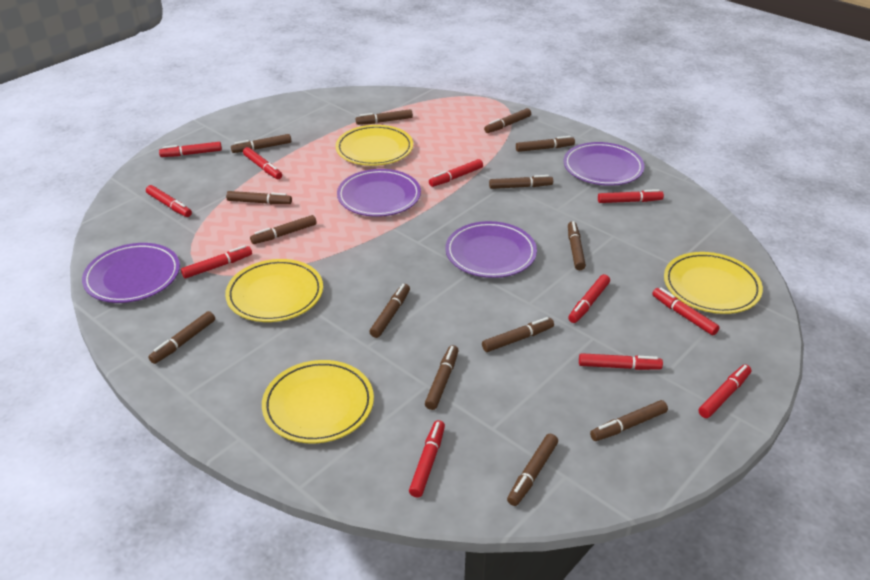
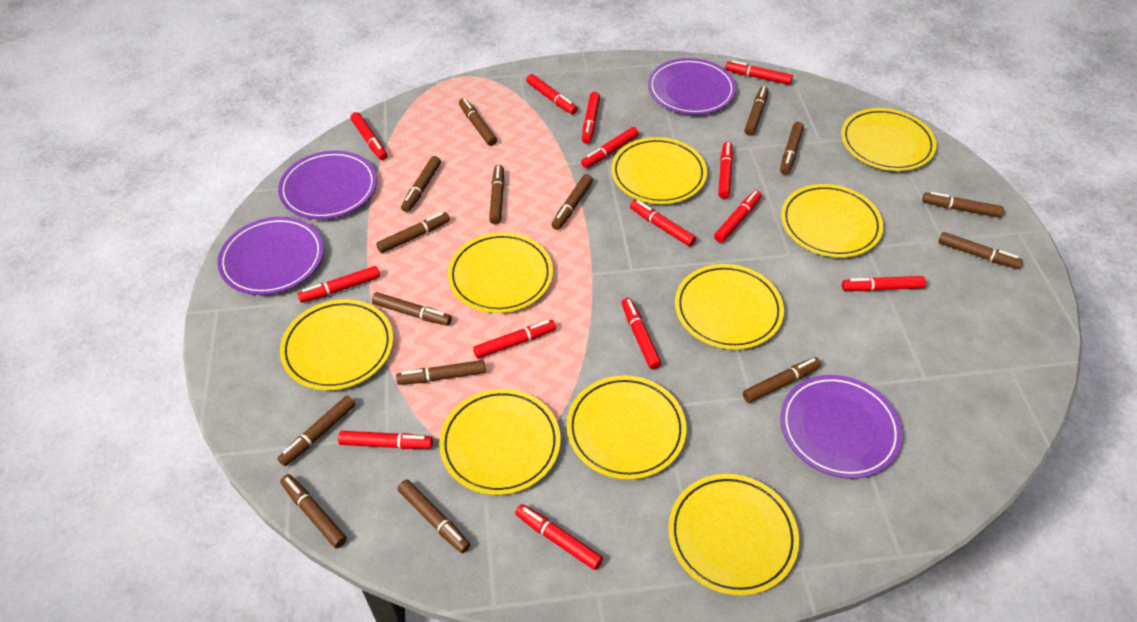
brown marker: 14 -> 15
red marker: 11 -> 14
yellow plate: 4 -> 9

